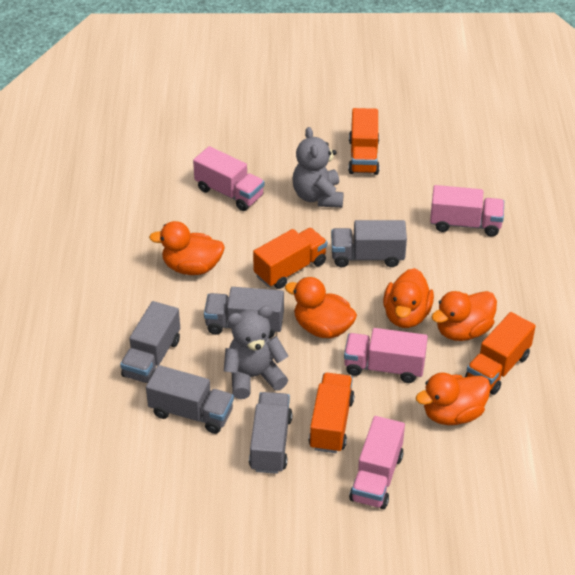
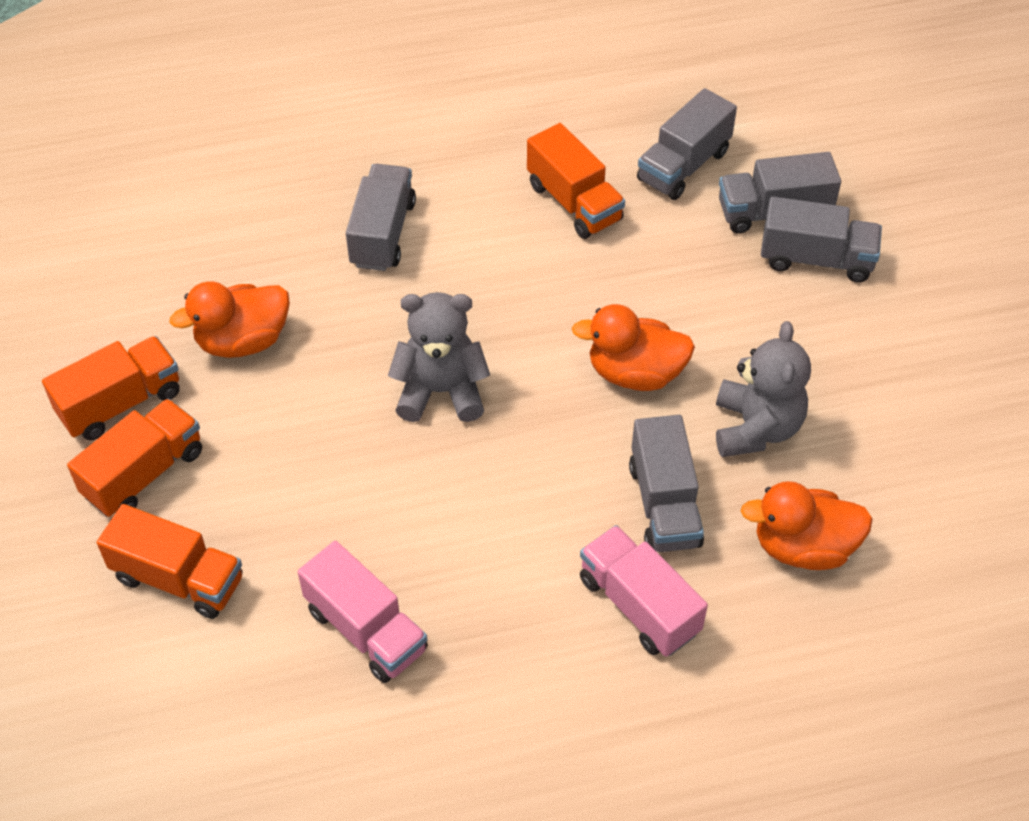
orange duck: 5 -> 3
pink truck: 4 -> 2

